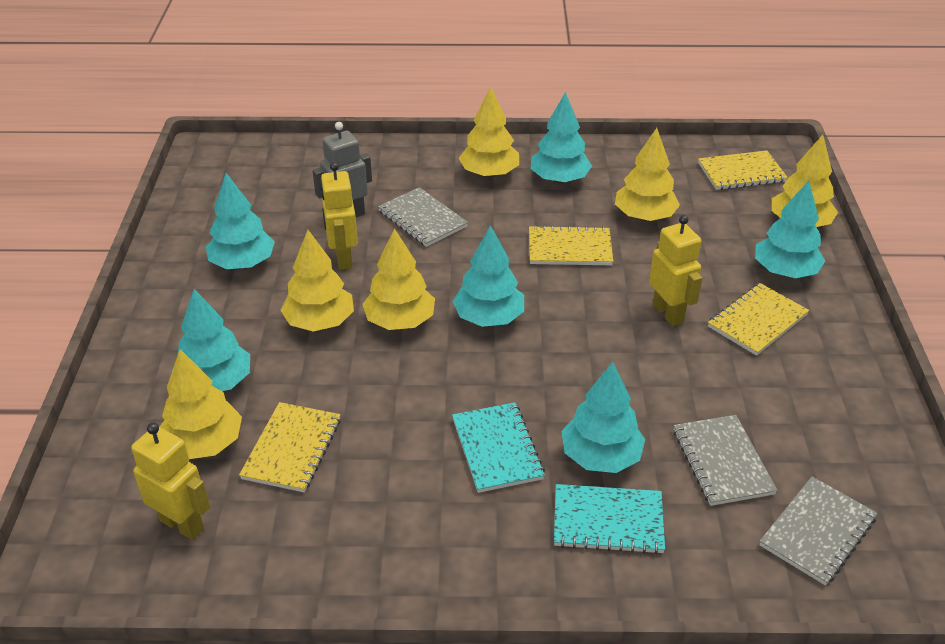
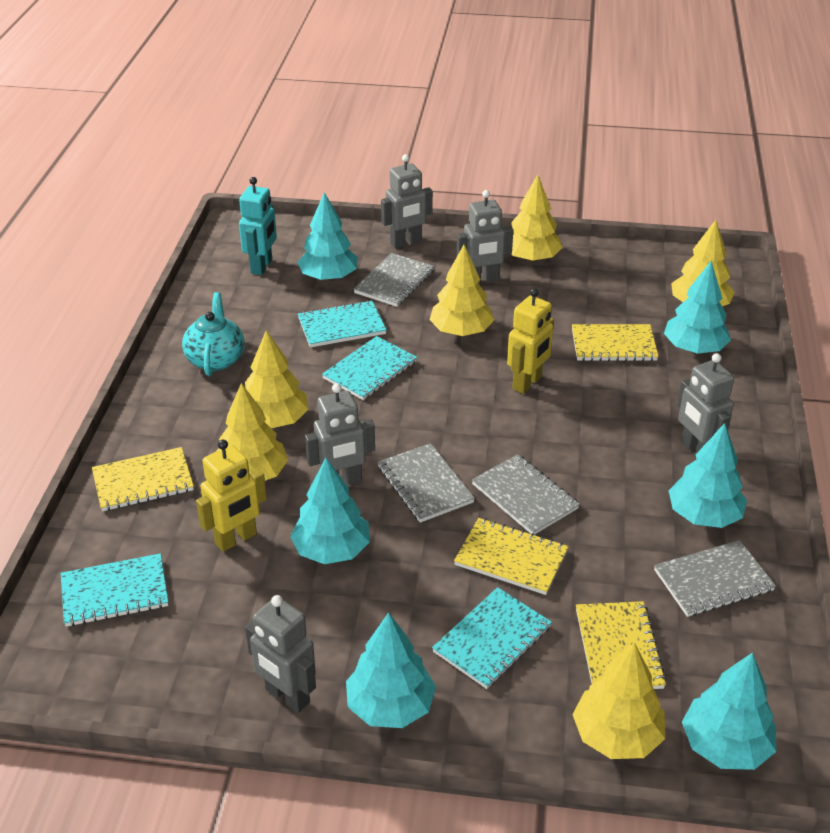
grey notebook: 3 -> 4
grey robot: 1 -> 5
turquoise notebook: 2 -> 4
turquoise robot: 0 -> 1
turquoise teapot: 0 -> 1
yellow robot: 3 -> 2

